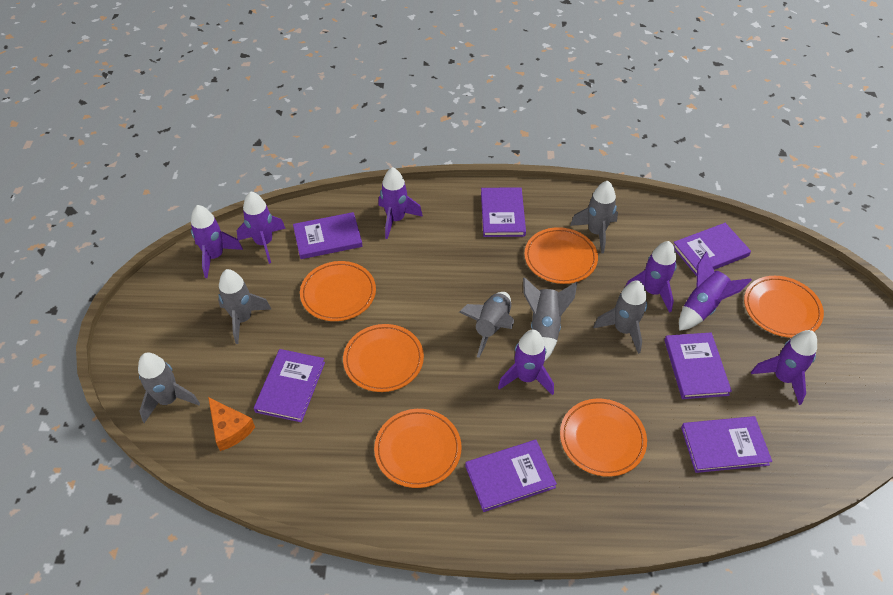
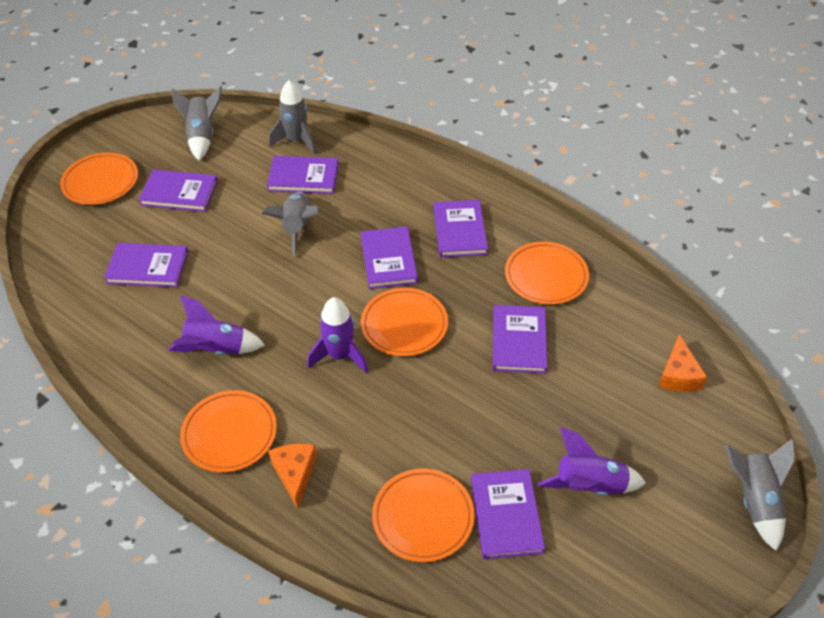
grey rocket: 6 -> 4
orange cheese: 1 -> 2
orange plate: 6 -> 5
purple rocket: 7 -> 3

